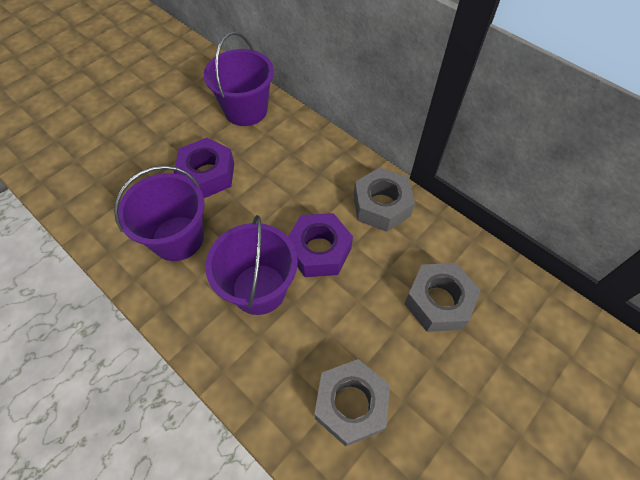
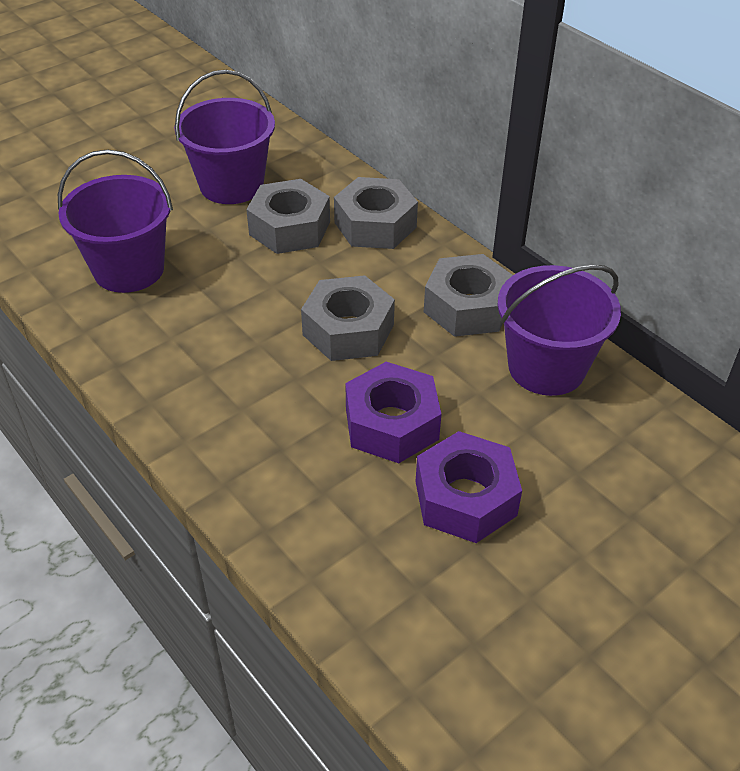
grey nut: 3 -> 4

